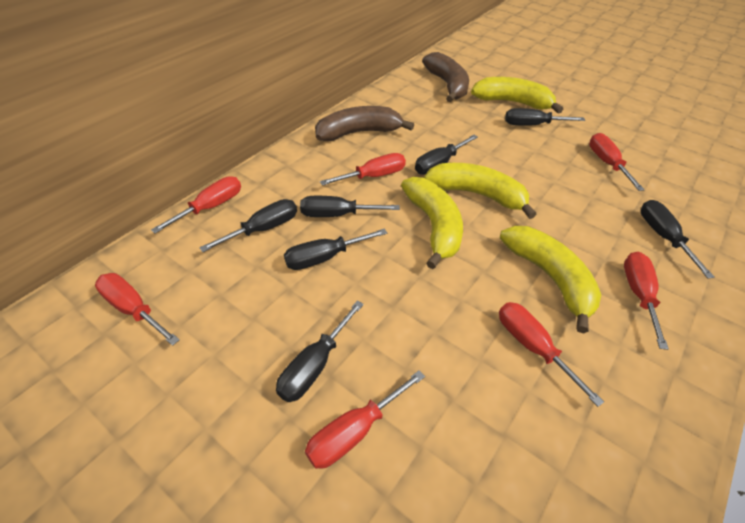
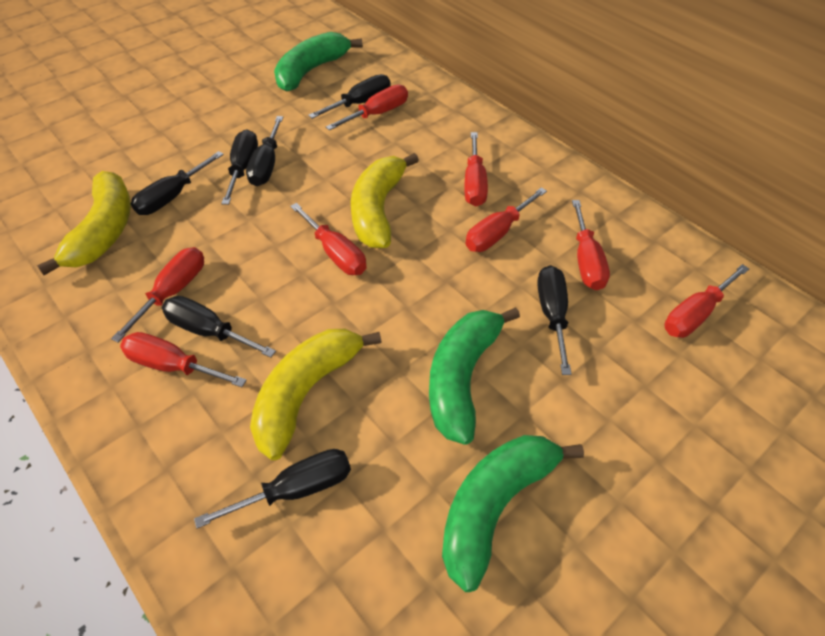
brown banana: 2 -> 0
green banana: 0 -> 3
red screwdriver: 7 -> 8
yellow banana: 4 -> 3

